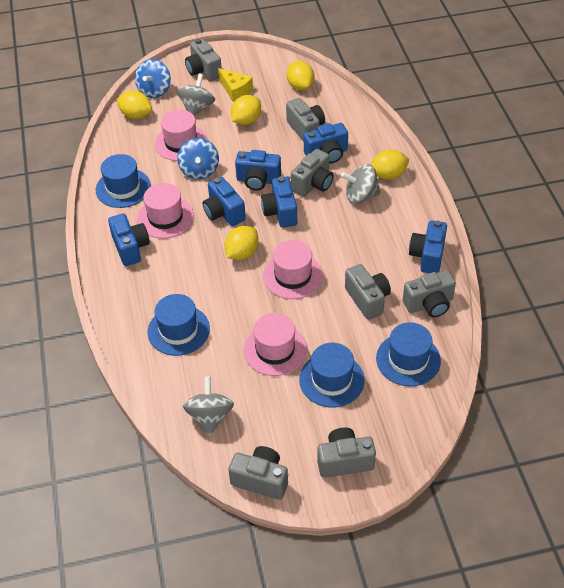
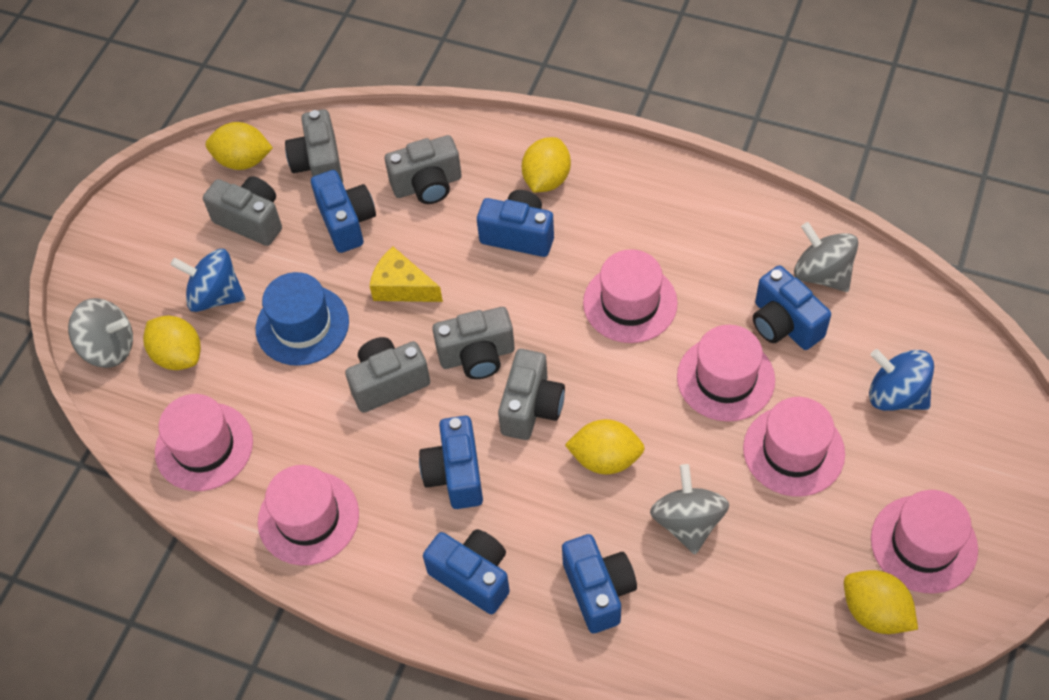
blue hat: 4 -> 1
grey camera: 7 -> 6
pink hat: 4 -> 6

